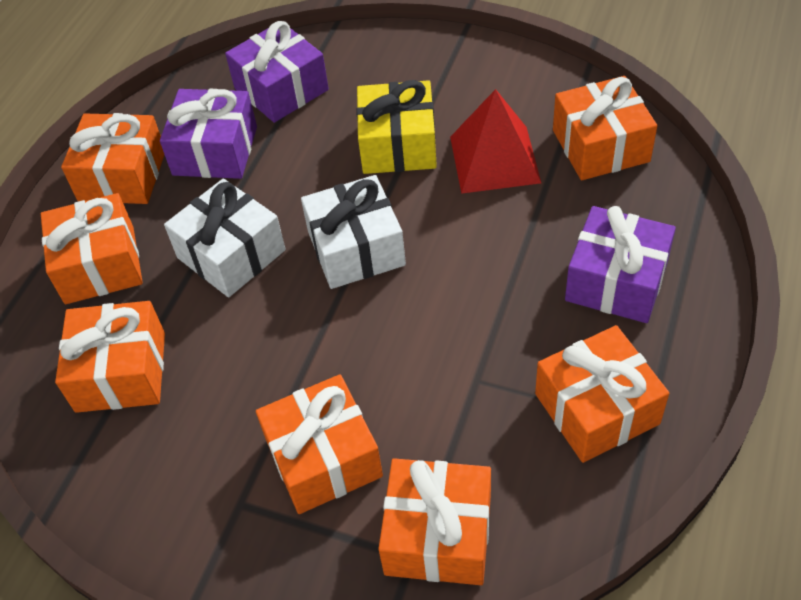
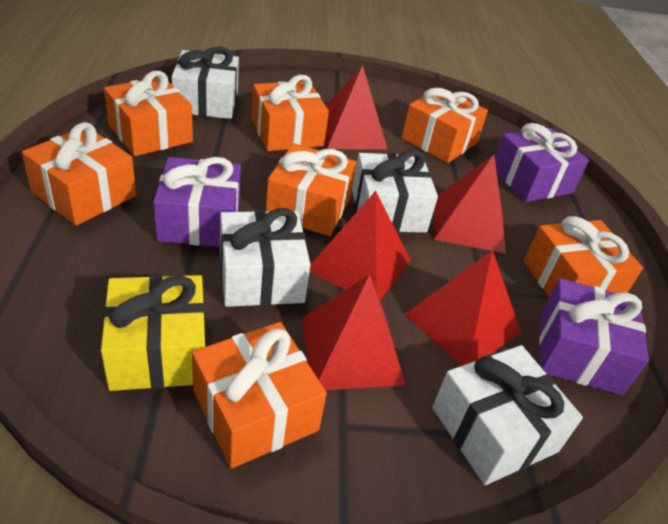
red pyramid: 1 -> 5
white gift: 2 -> 4

